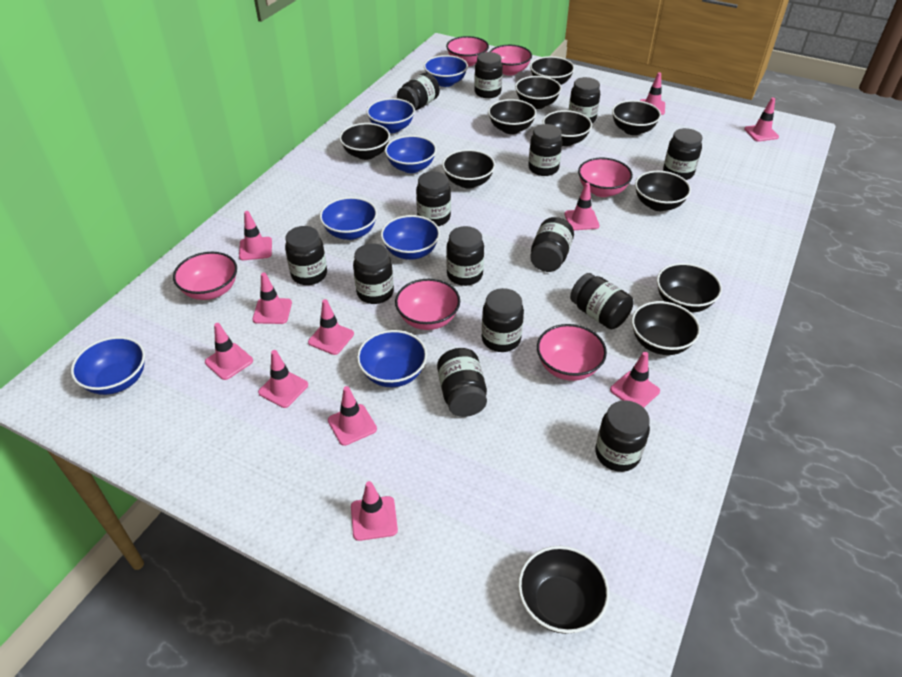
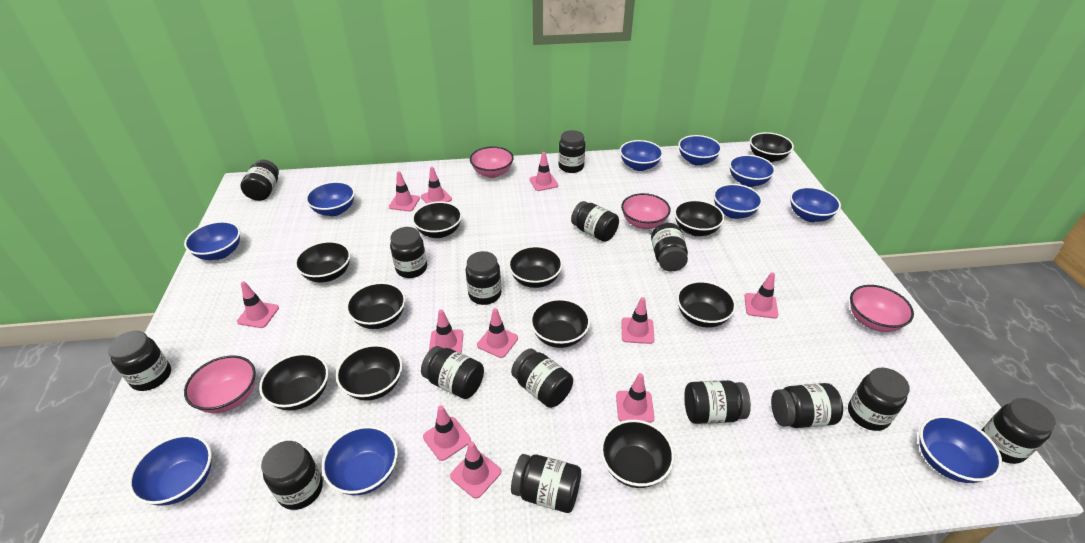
black jar: 14 -> 15
blue bowl: 7 -> 10
pink bowl: 6 -> 4

